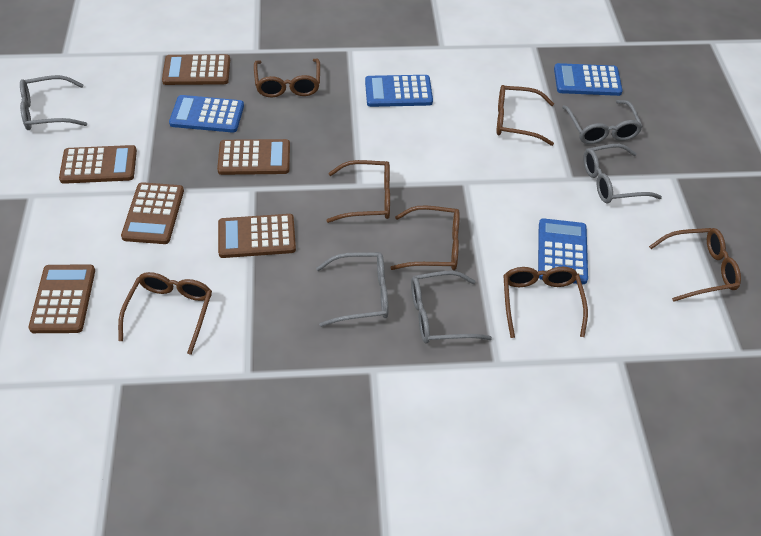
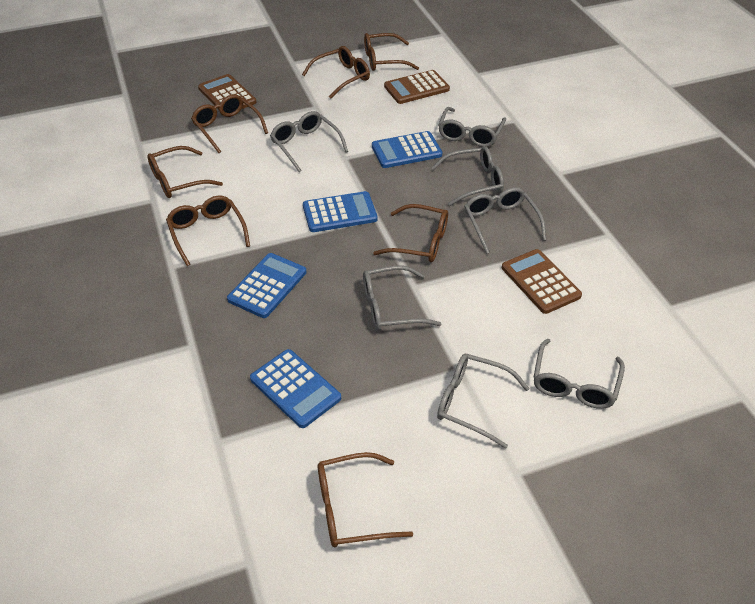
brown calculator: 6 -> 3
grey glasses: 5 -> 7

